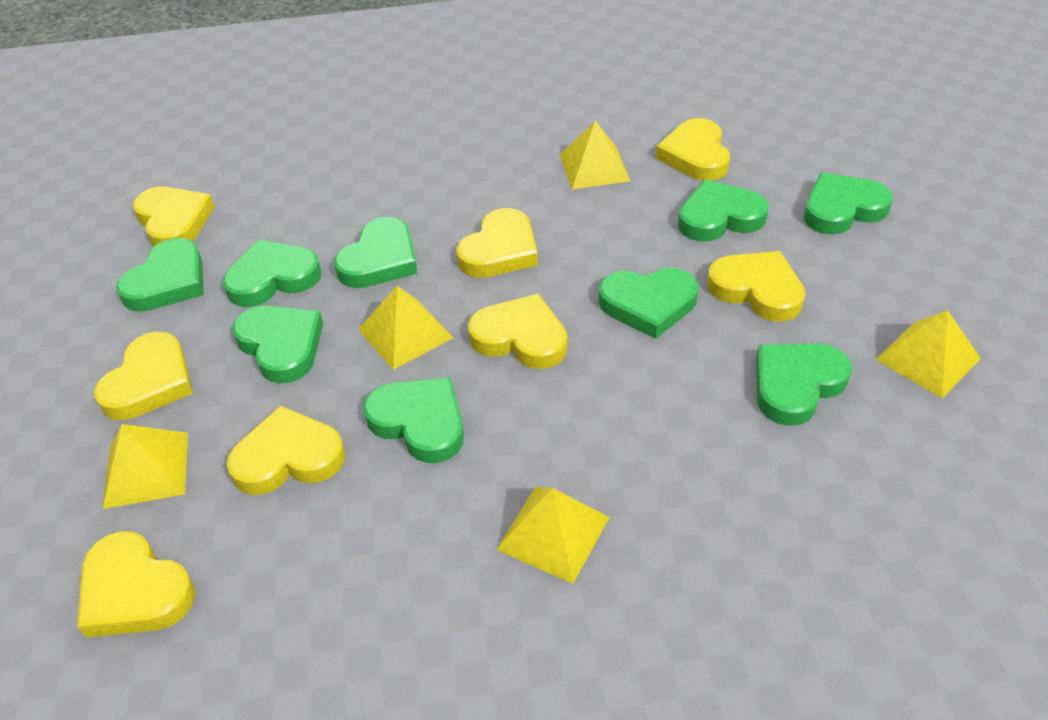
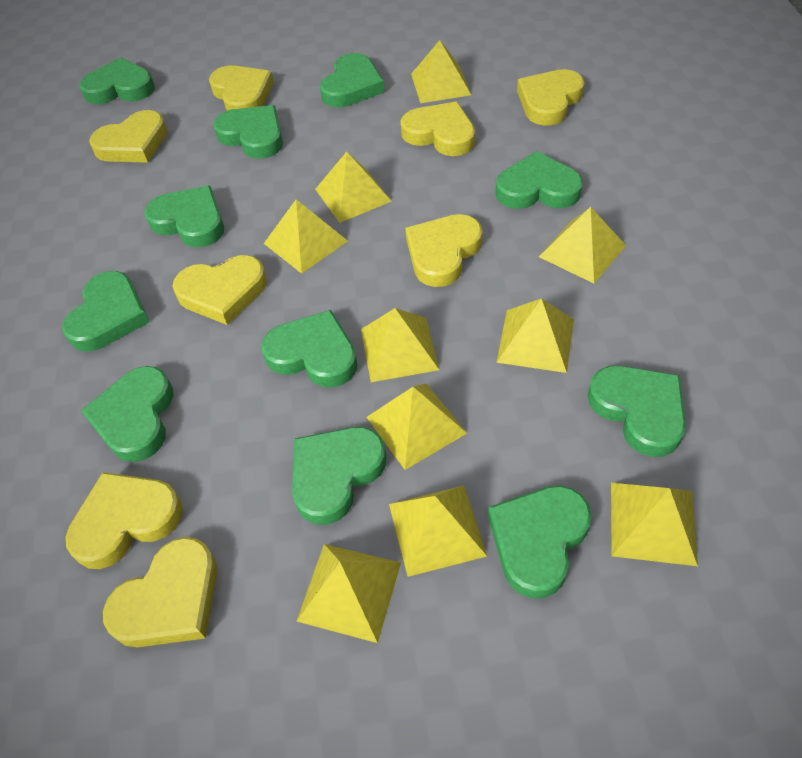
green heart: 9 -> 11
yellow pyramid: 5 -> 10

